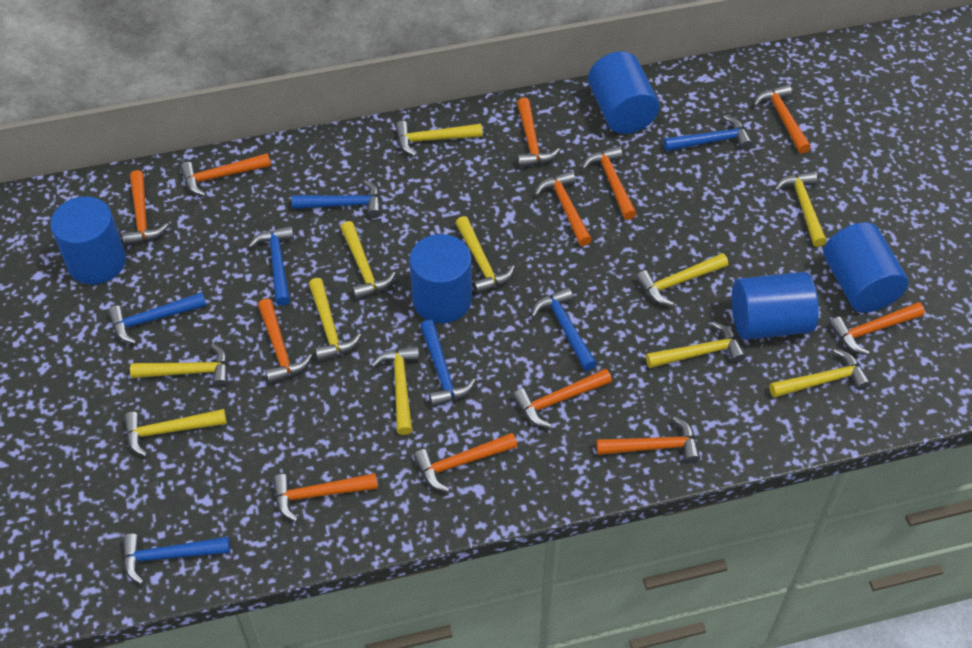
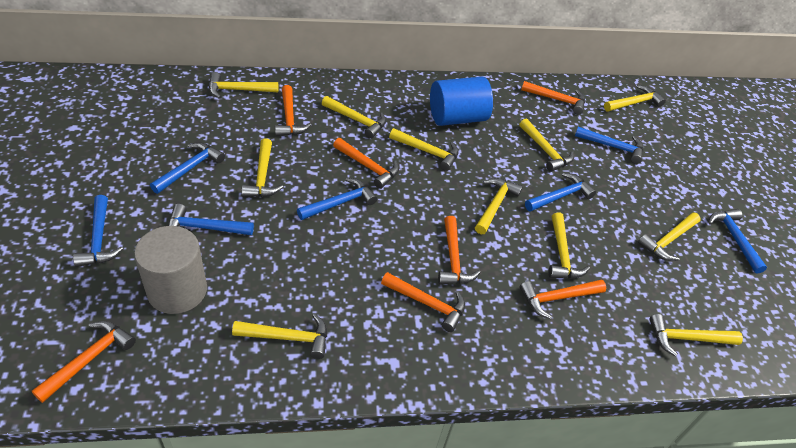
blue cylinder: 5 -> 1
grey cylinder: 0 -> 1
orange hammer: 12 -> 7

